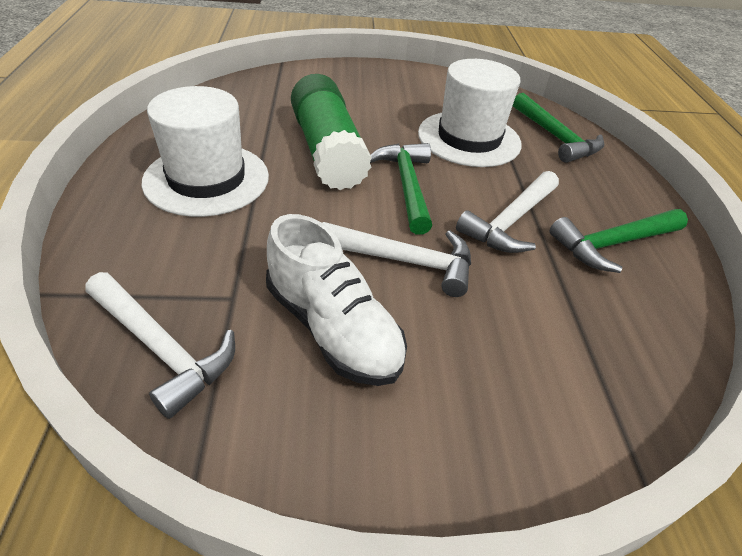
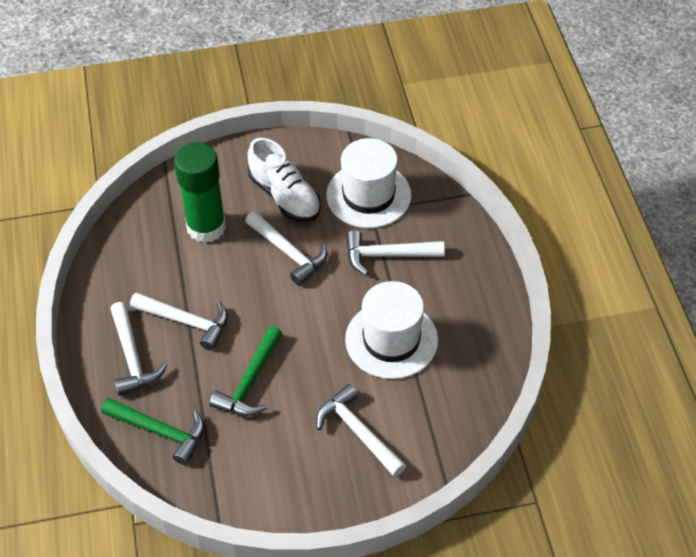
green hammer: 3 -> 2
white hammer: 3 -> 5

